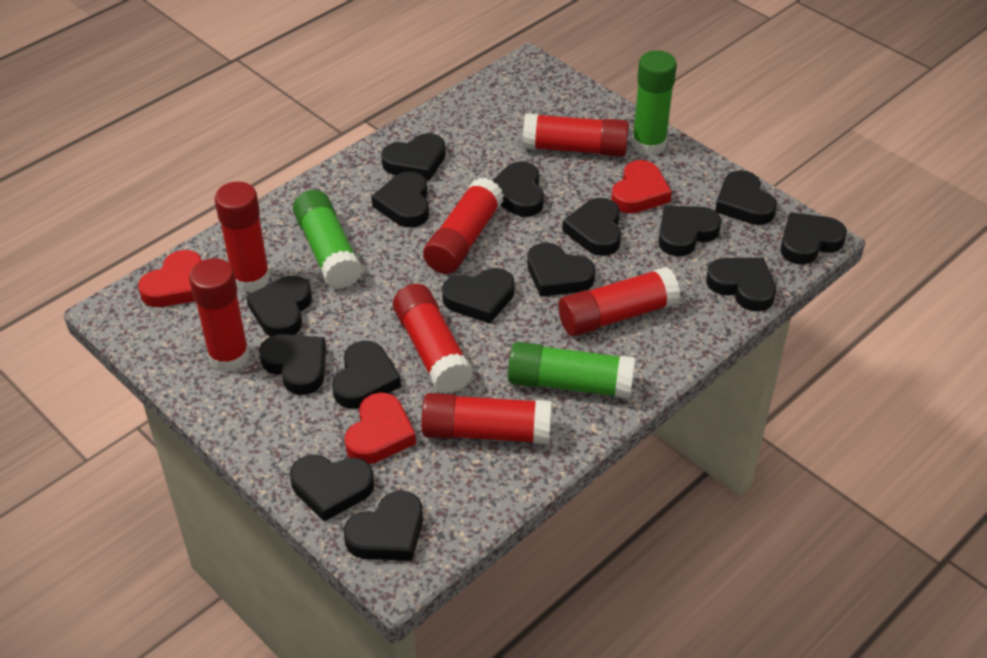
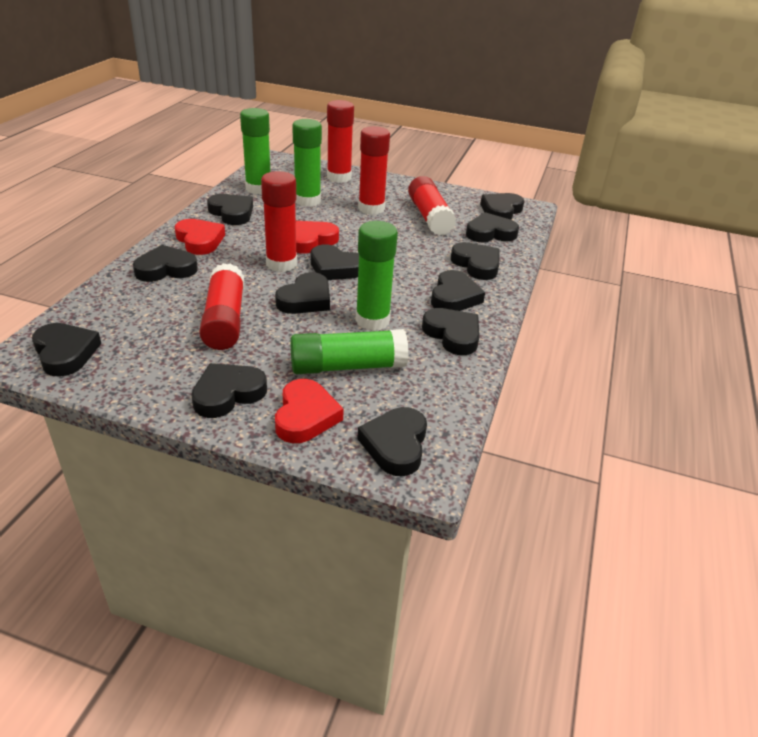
black heart: 15 -> 12
green glue stick: 3 -> 4
red glue stick: 7 -> 5

